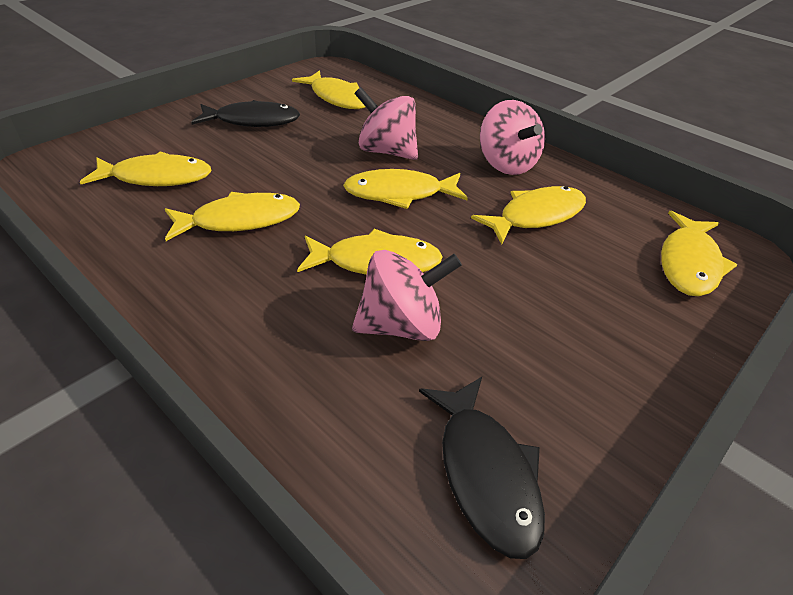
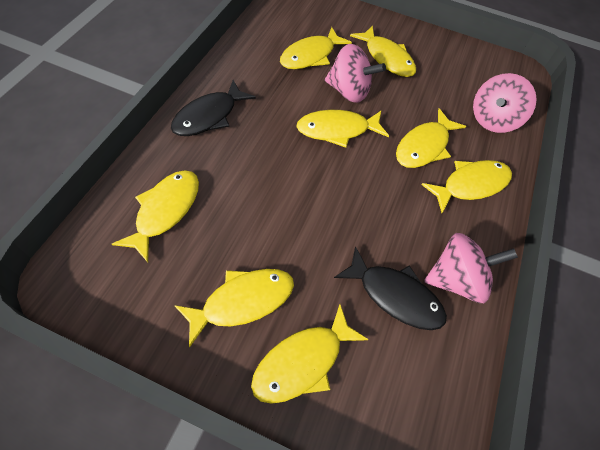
yellow fish: 7 -> 8

